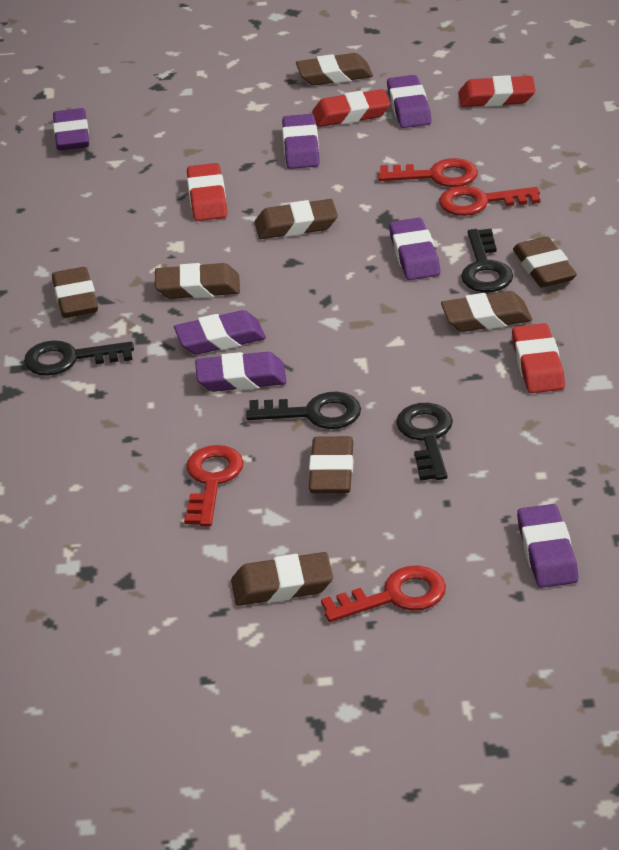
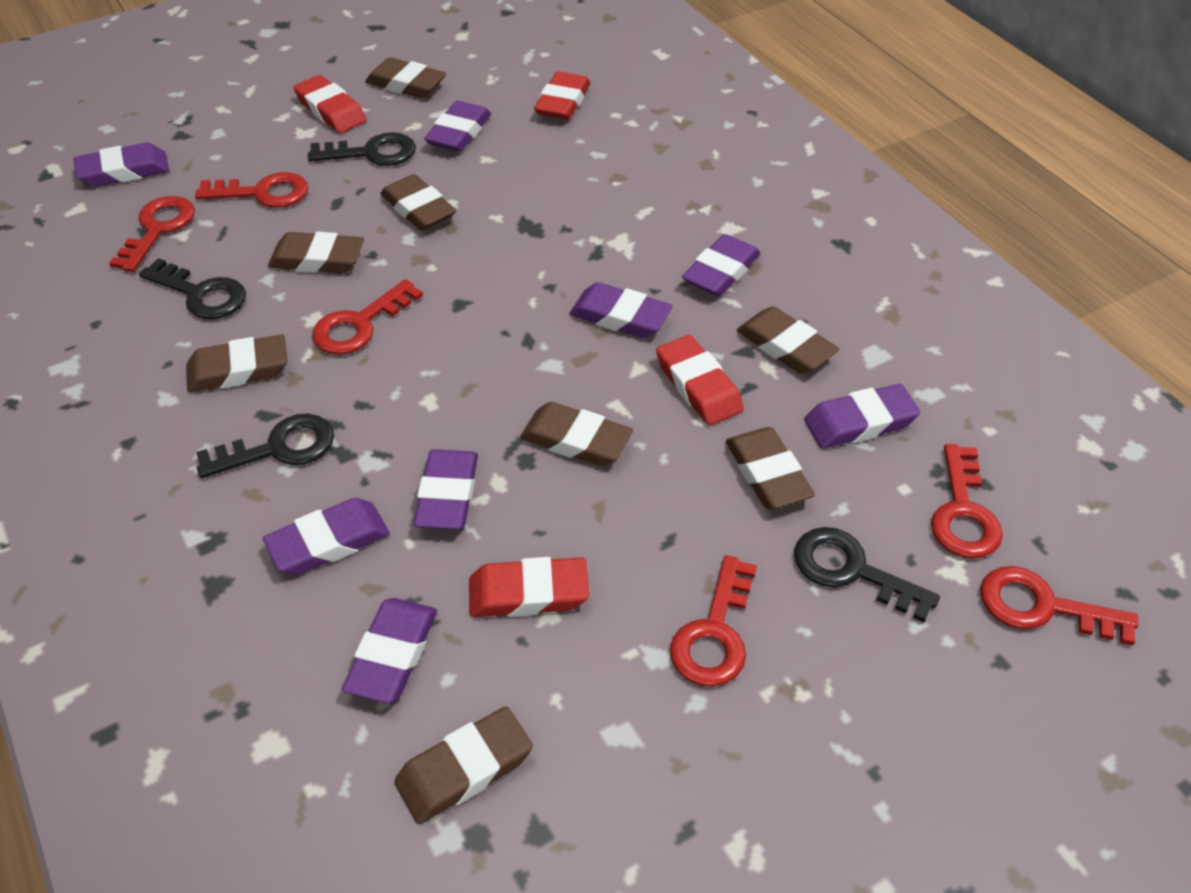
purple eraser: 7 -> 8
red key: 4 -> 6

